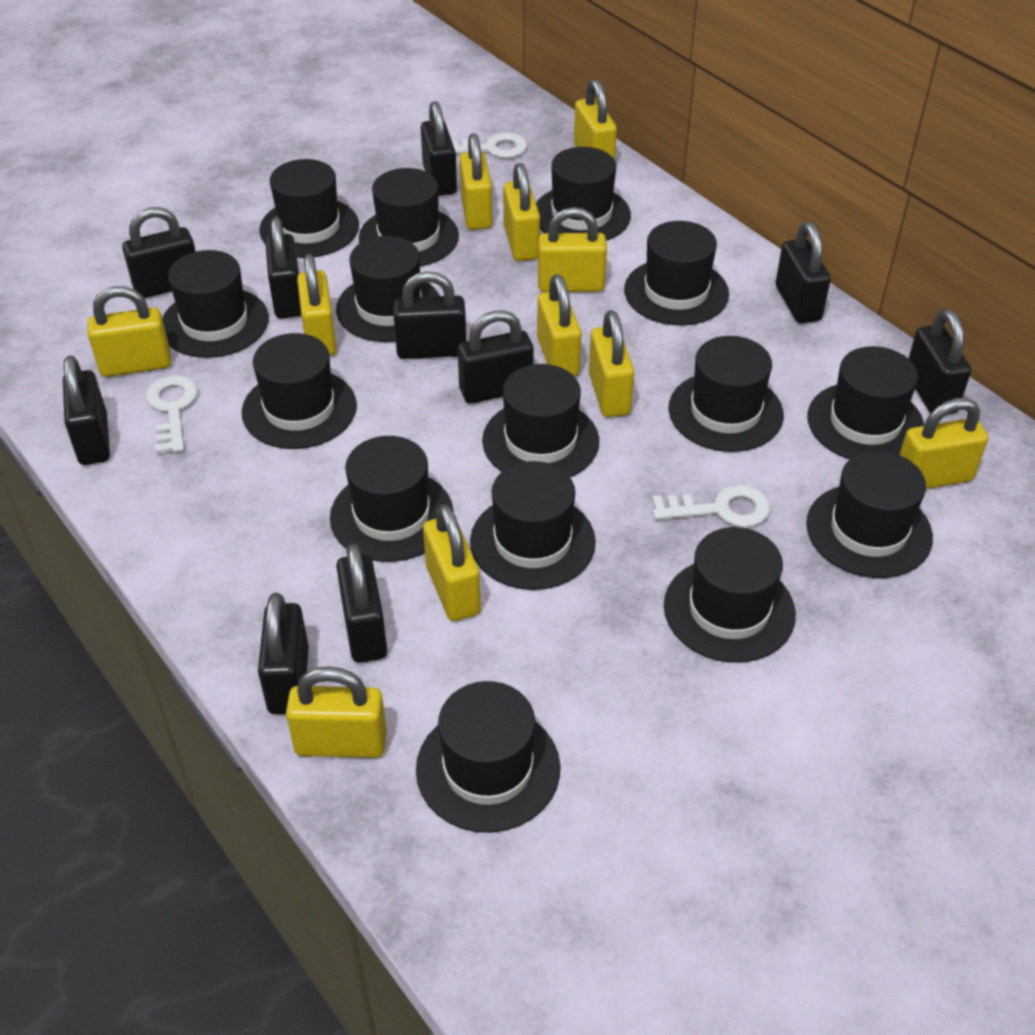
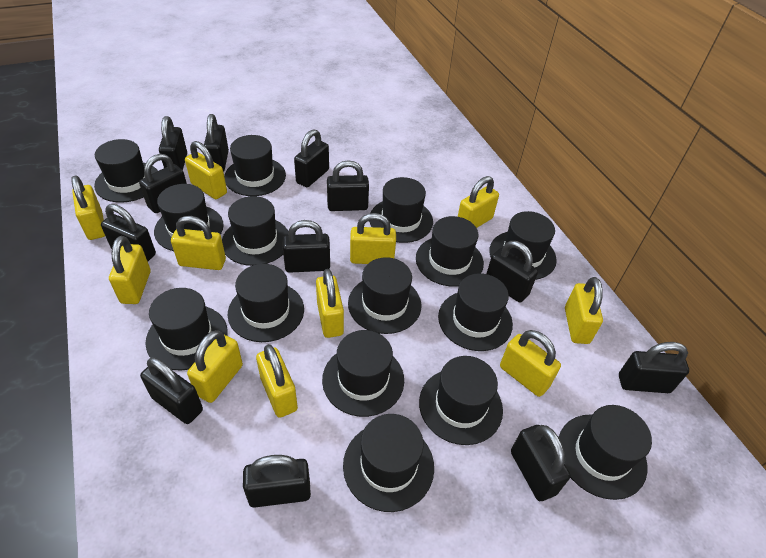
black padlock: 10 -> 12
white key: 3 -> 0

